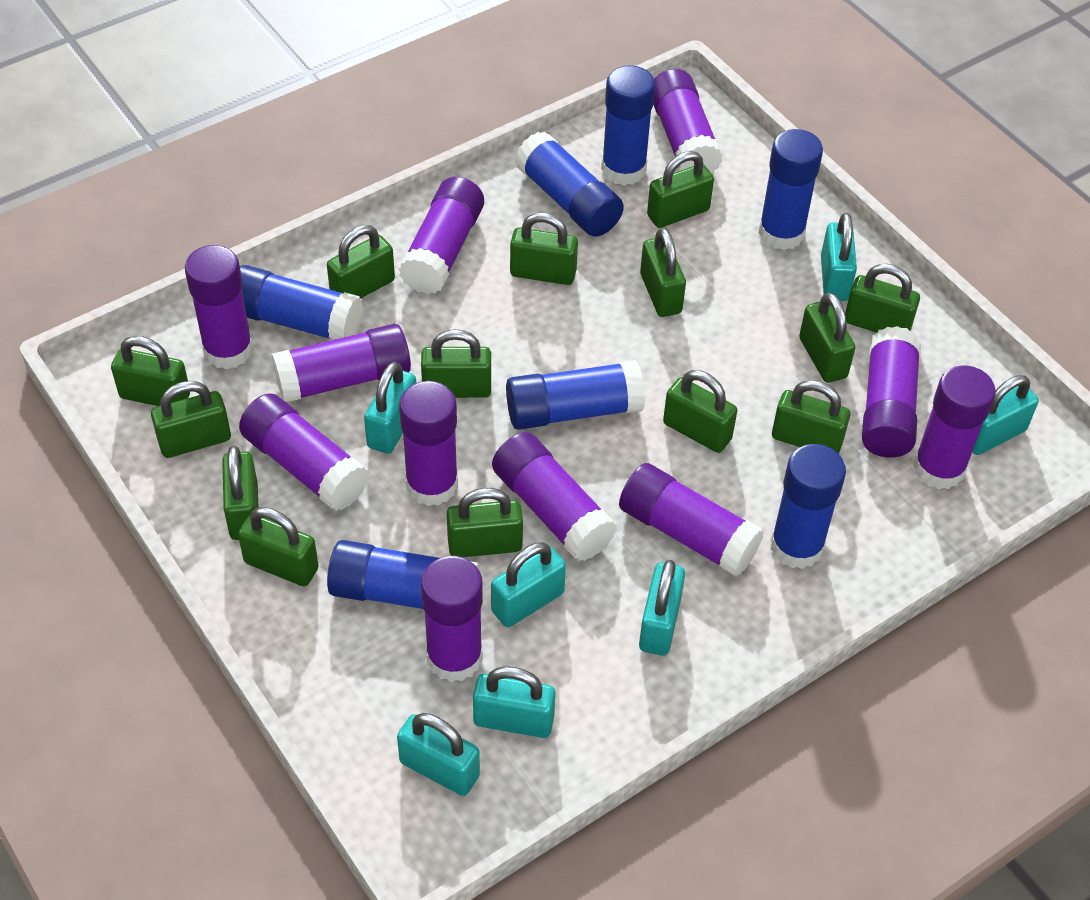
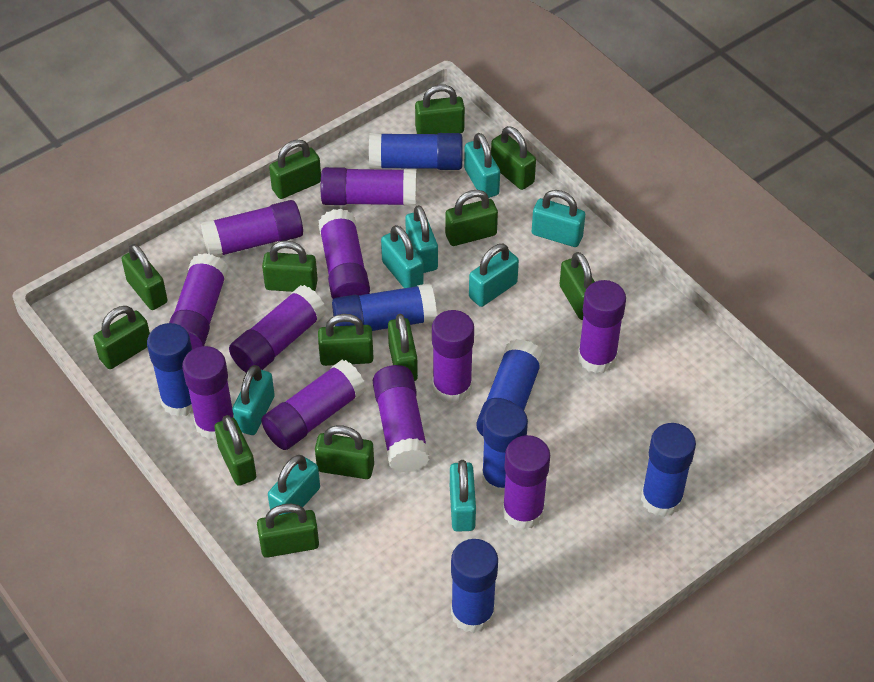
green padlock: 14 -> 13
turquoise padlock: 7 -> 8

